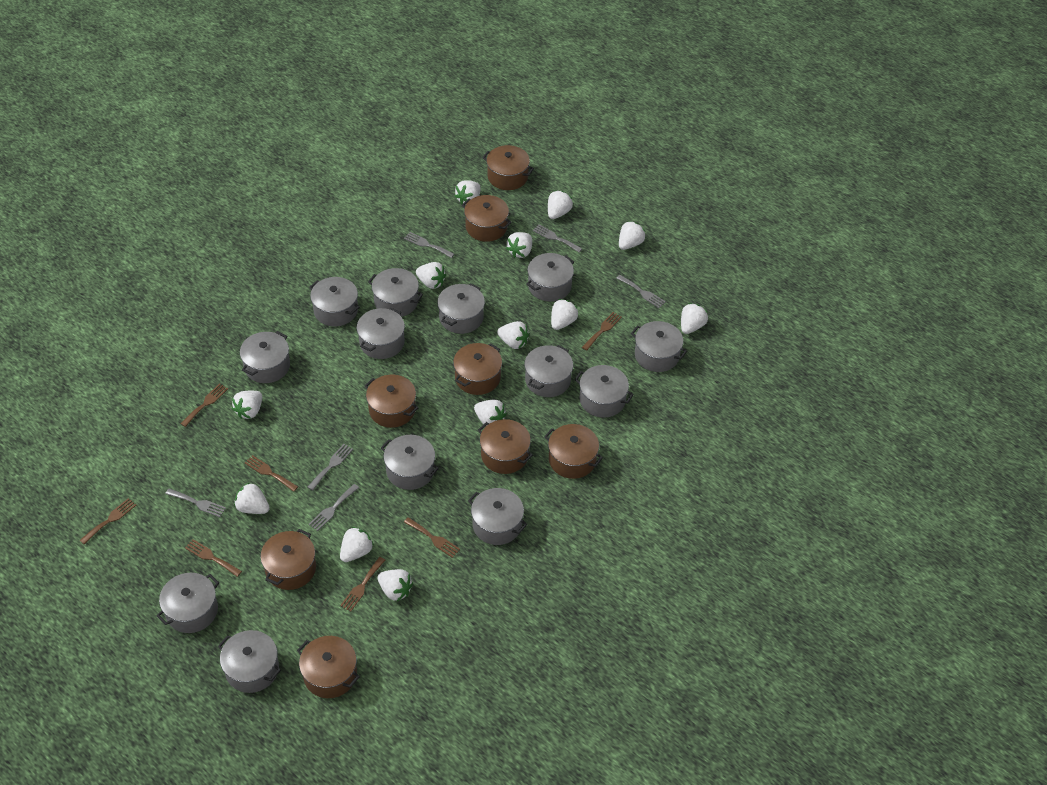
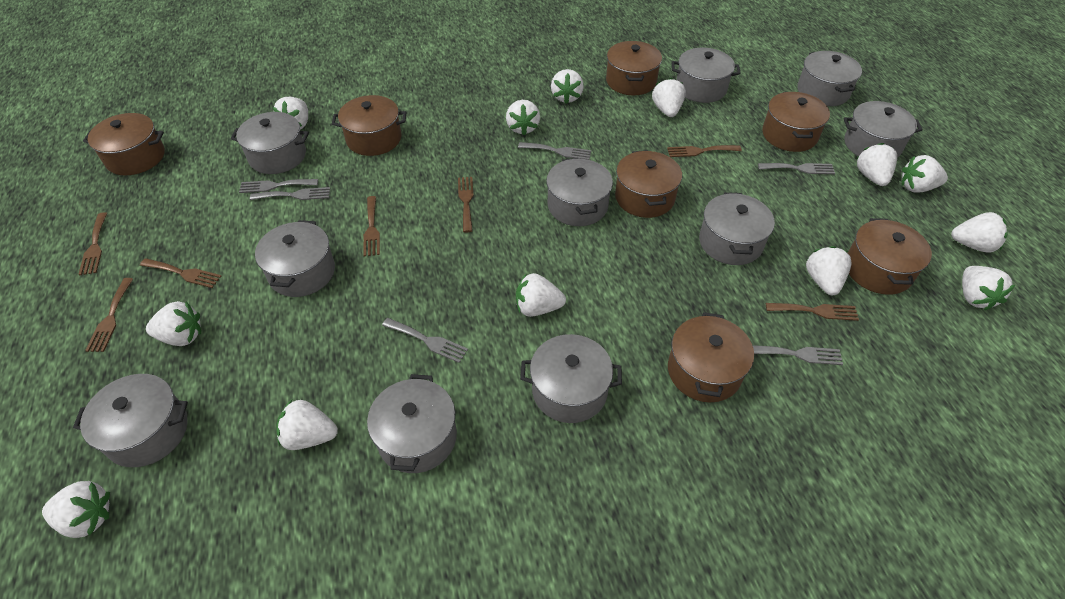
brown pot: 8 -> 7
grey pot: 13 -> 10

